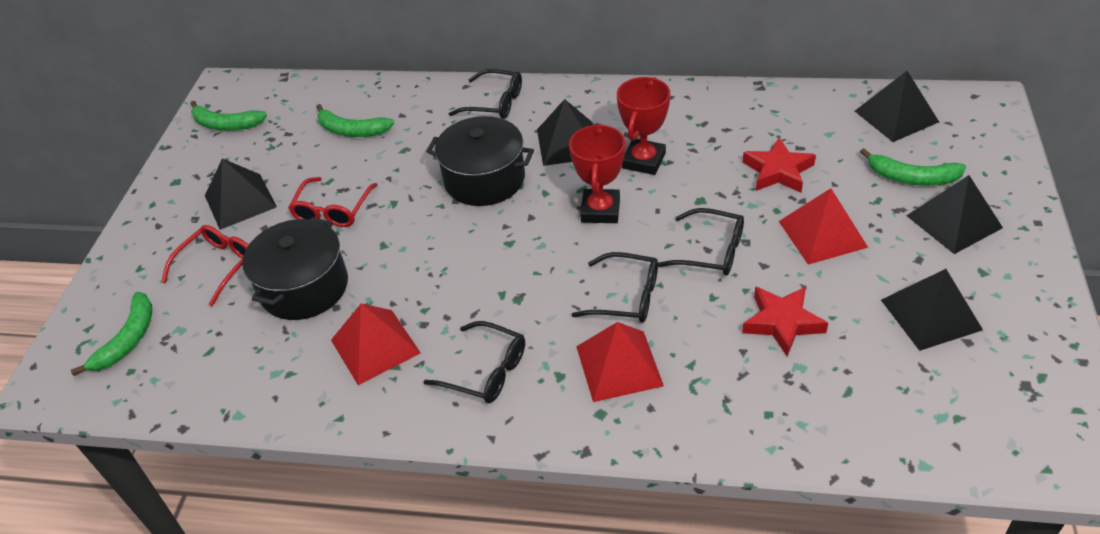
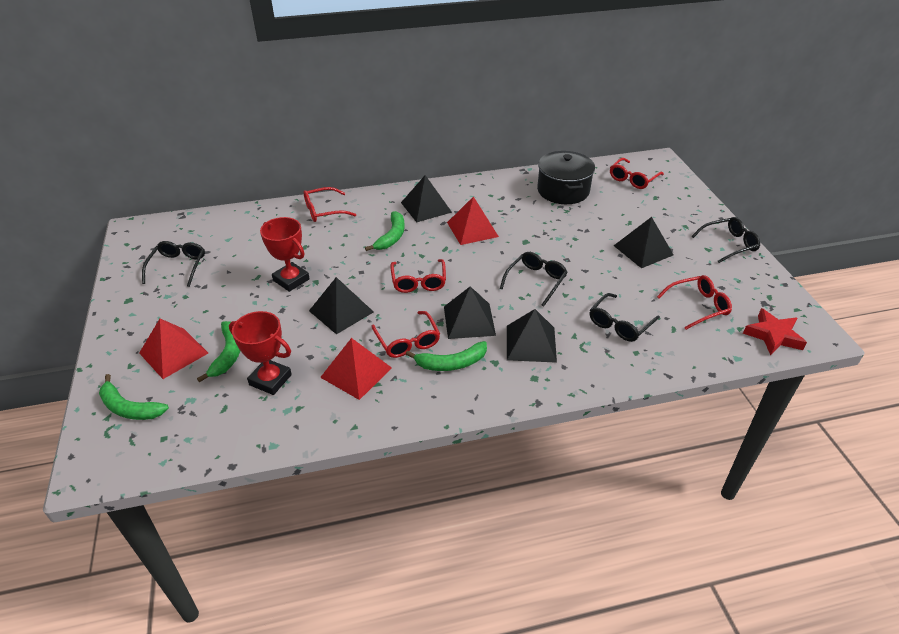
black pot: 2 -> 1
red glasses: 2 -> 5
red star: 2 -> 1

